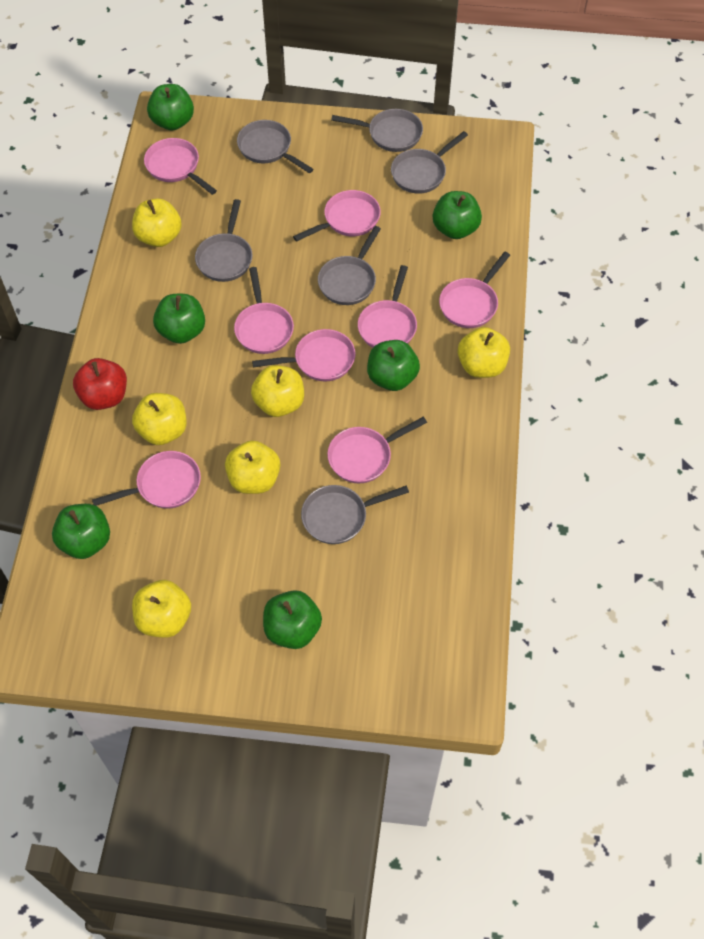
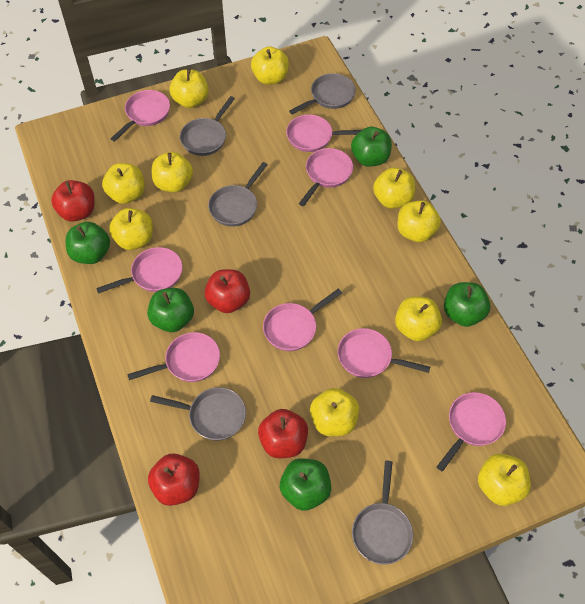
green apple: 6 -> 5
grey pan: 6 -> 5
red apple: 1 -> 4
yellow apple: 6 -> 10

